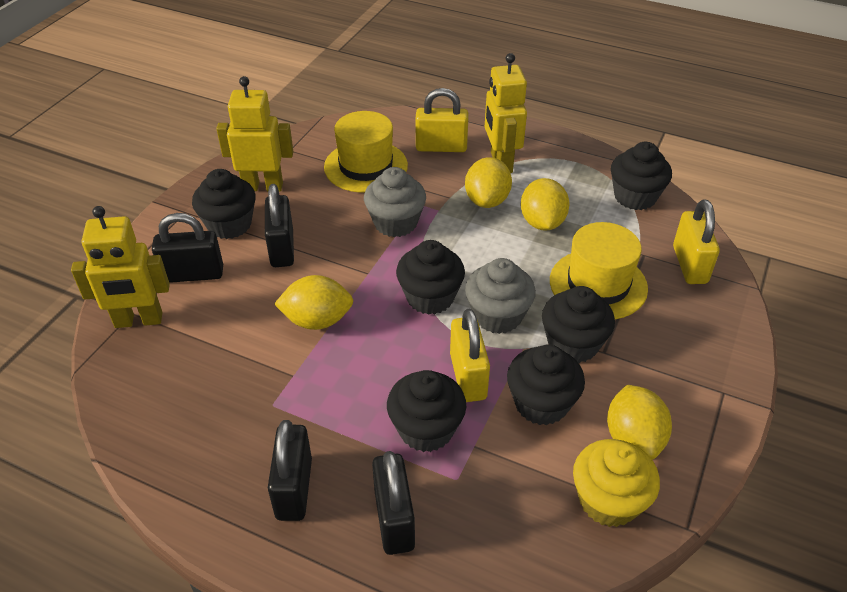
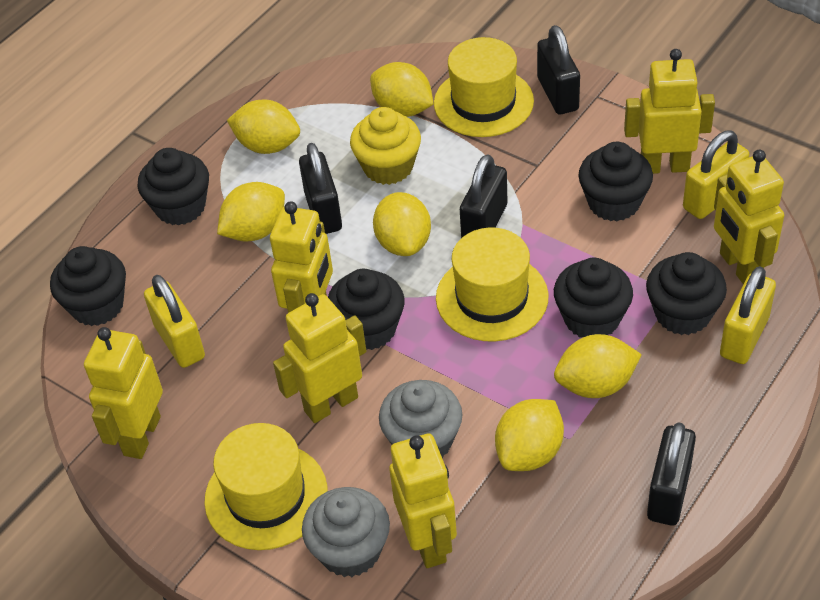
yellow hat: 2 -> 3
yellow lemon: 4 -> 6
yellow robot: 3 -> 6

